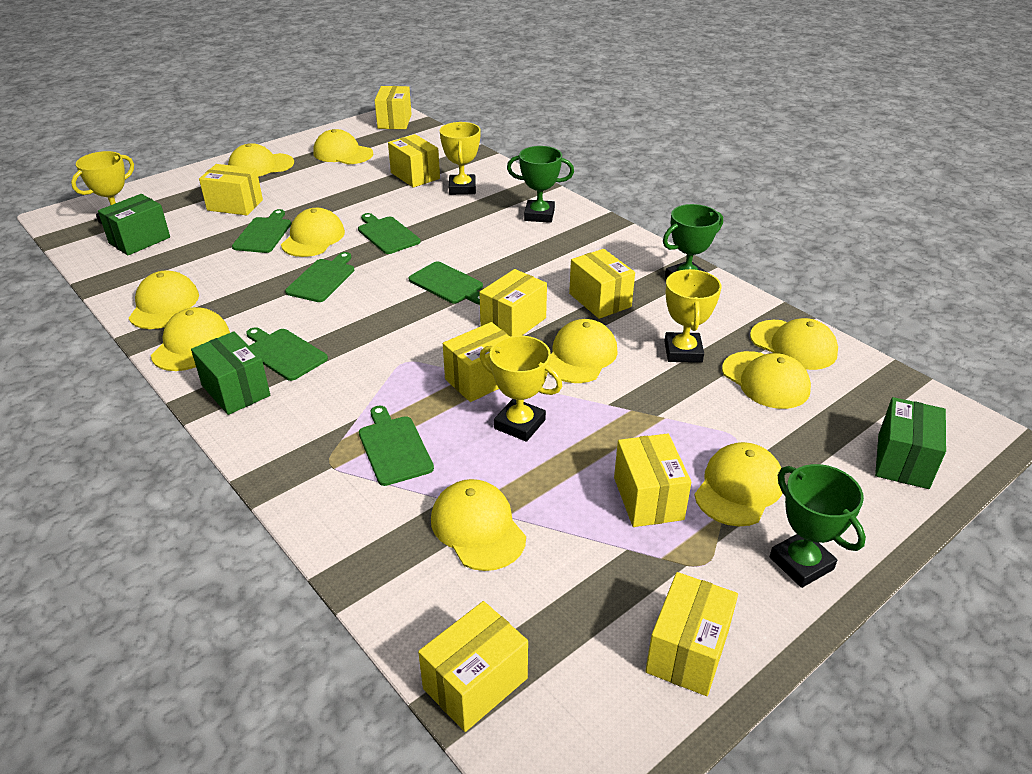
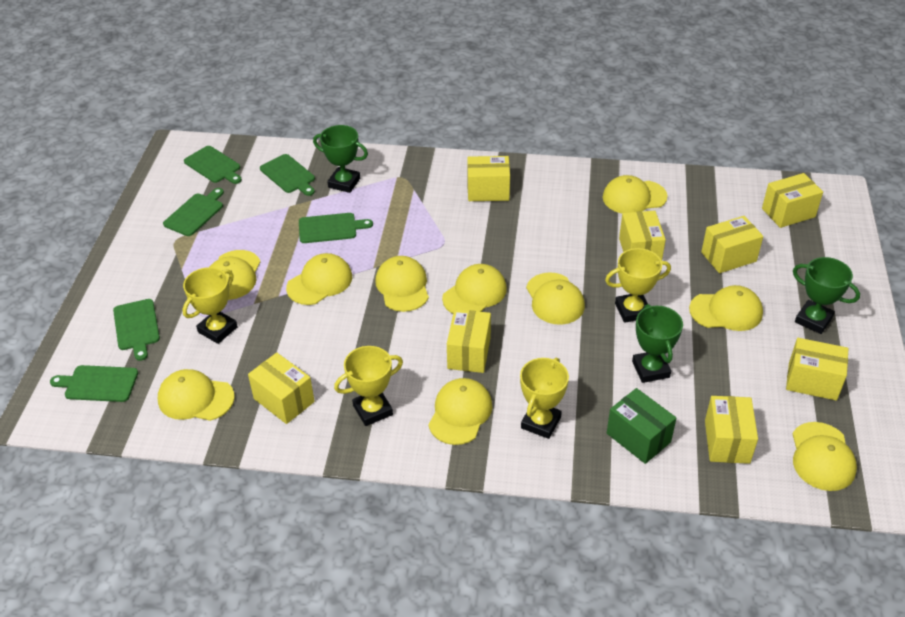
green box: 3 -> 1
yellow box: 9 -> 8

